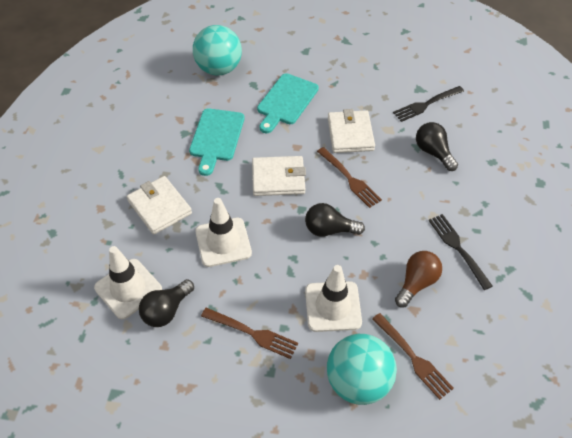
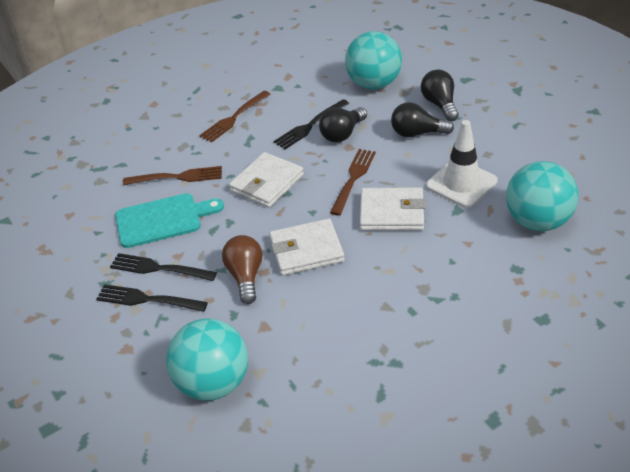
black fork: 2 -> 3
turquoise ball: 2 -> 3
turquoise cutting board: 2 -> 1
white traffic cone: 3 -> 1

